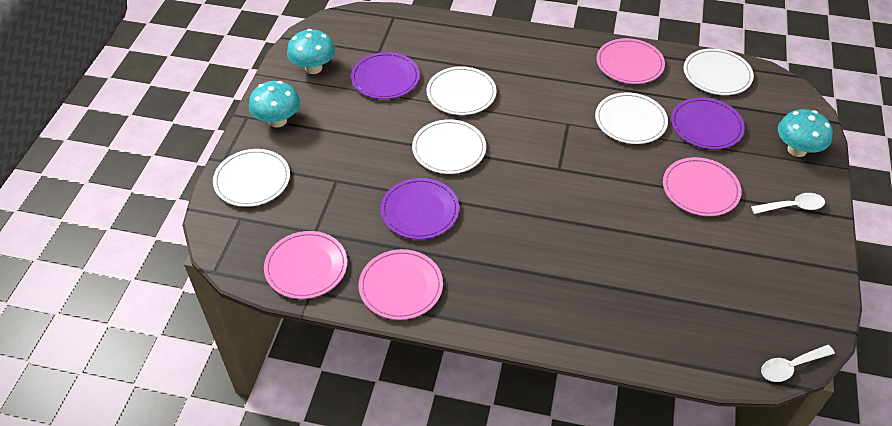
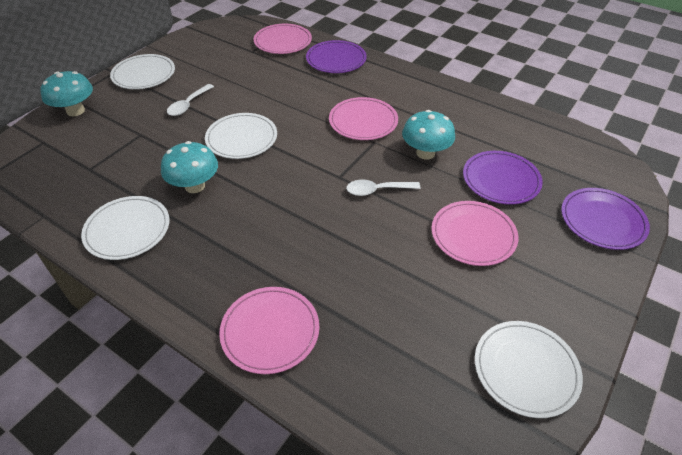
white plate: 5 -> 4

